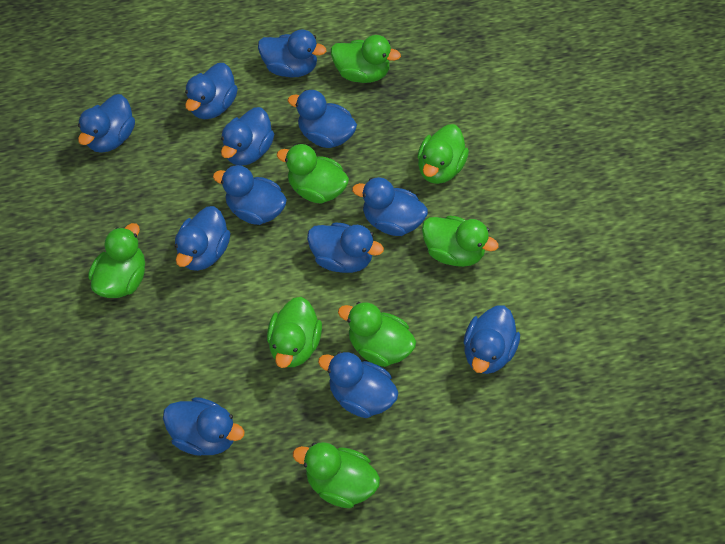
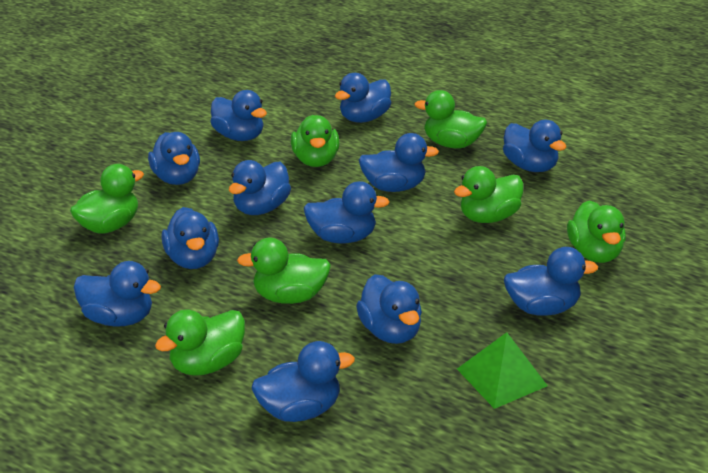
green duck: 8 -> 7
green pyramid: 0 -> 1

